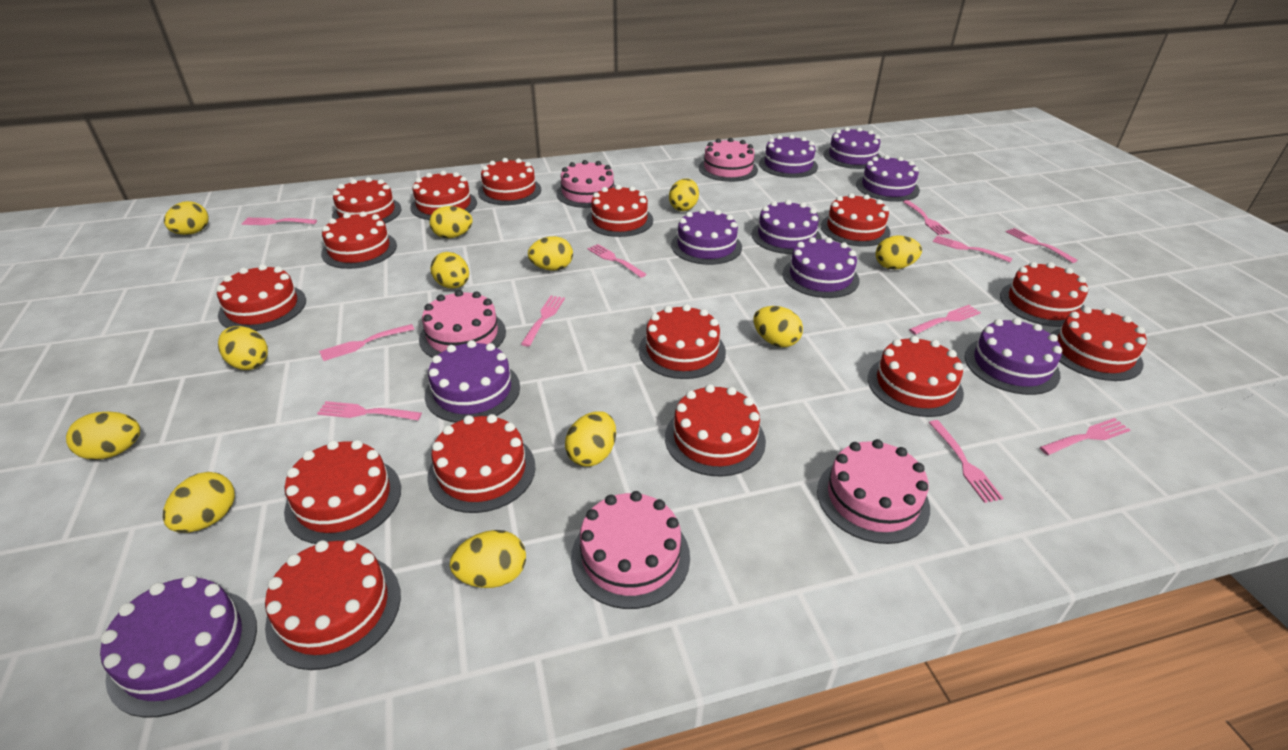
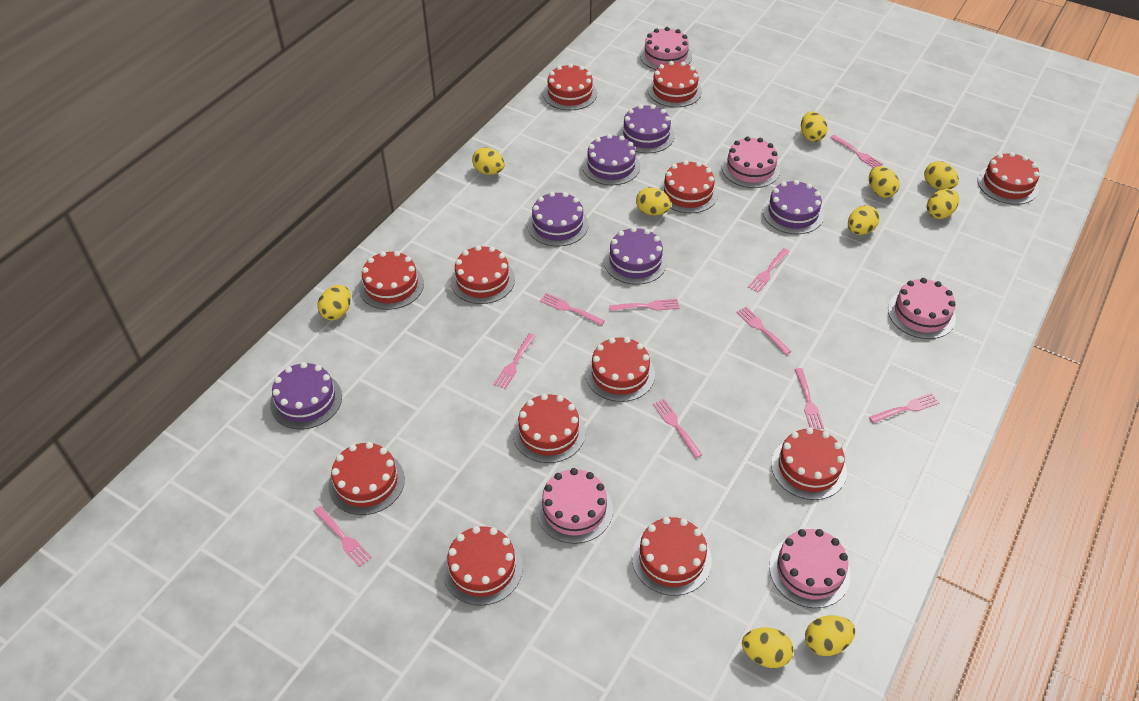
pink fork: 11 -> 10
purple cake: 9 -> 6
red cake: 15 -> 12
yellow egg: 12 -> 10

